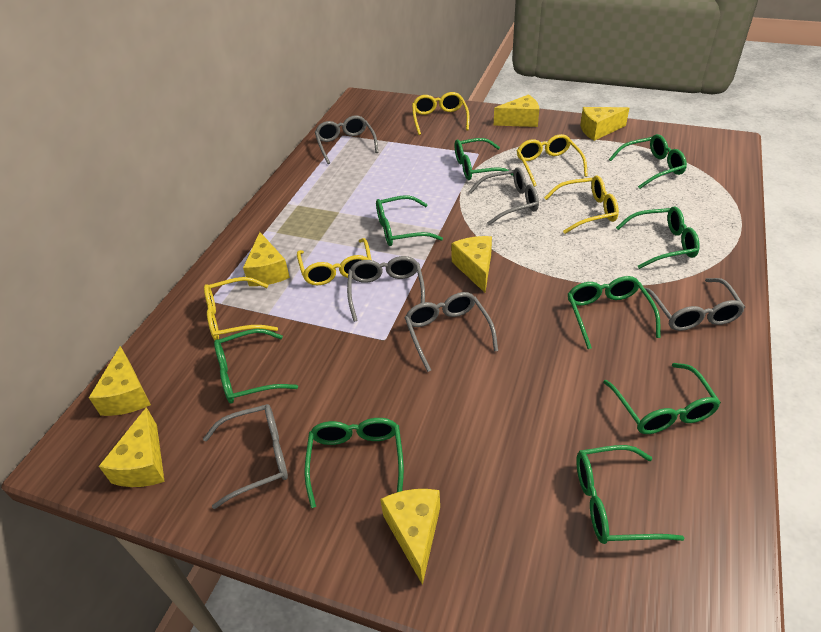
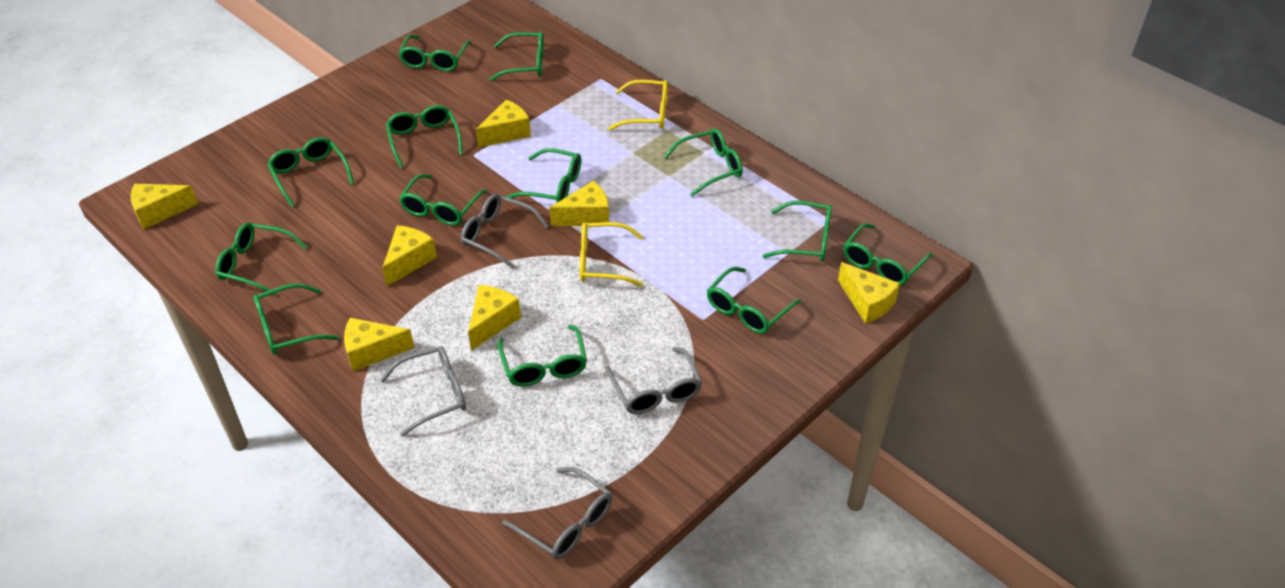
green glasses: 9 -> 13
grey glasses: 6 -> 4
yellow glasses: 5 -> 2

